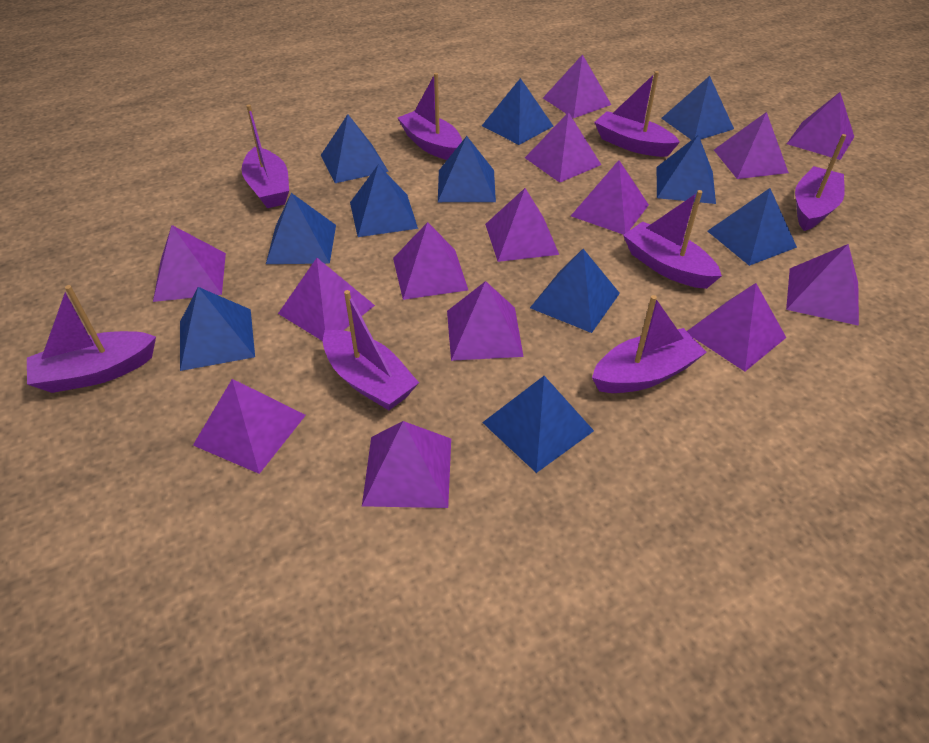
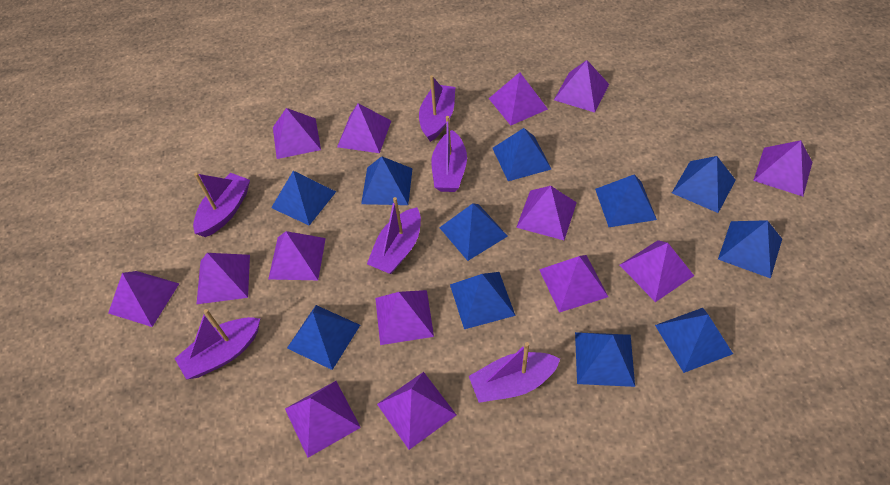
purple boat: 8 -> 6

